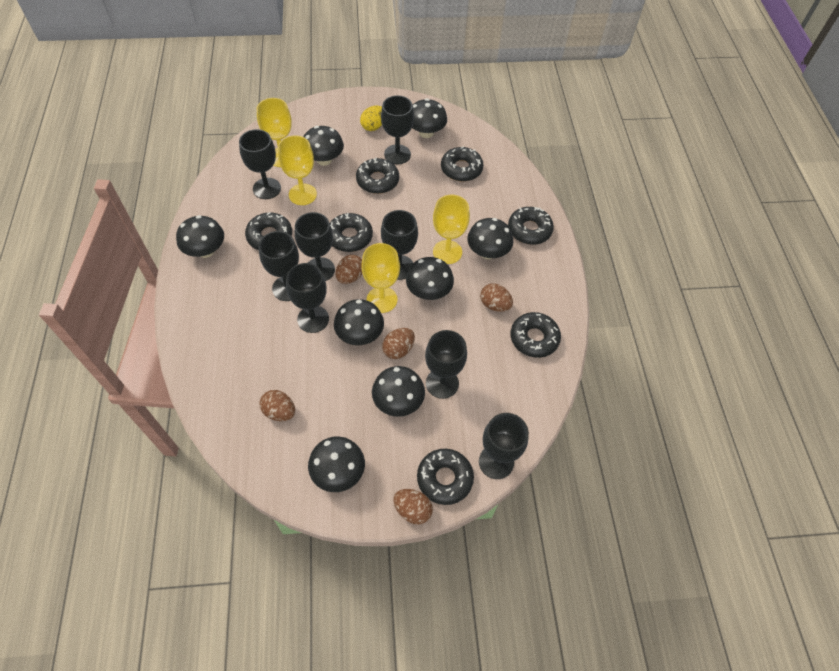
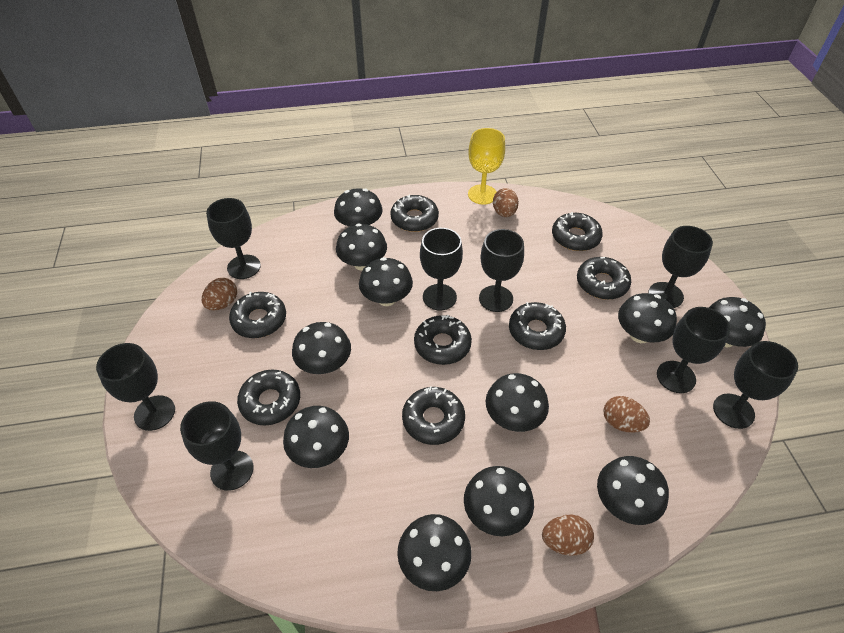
black donut: 7 -> 8
black mushroom: 8 -> 11
brown egg: 5 -> 4
yellow egg: 1 -> 0
yellow goblet: 4 -> 1

